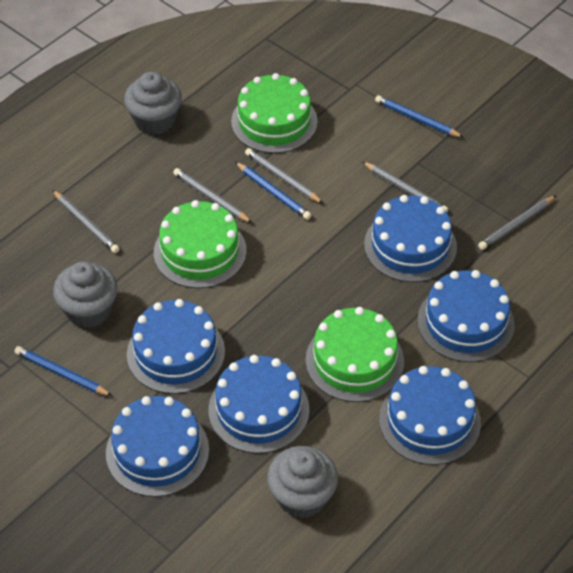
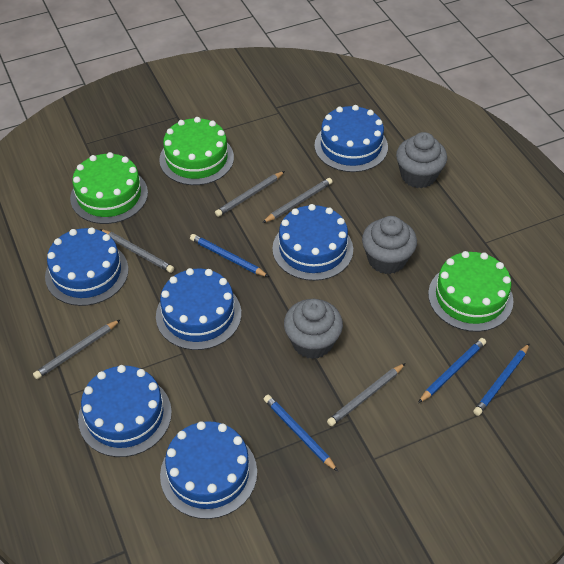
blue pencil: 3 -> 4

